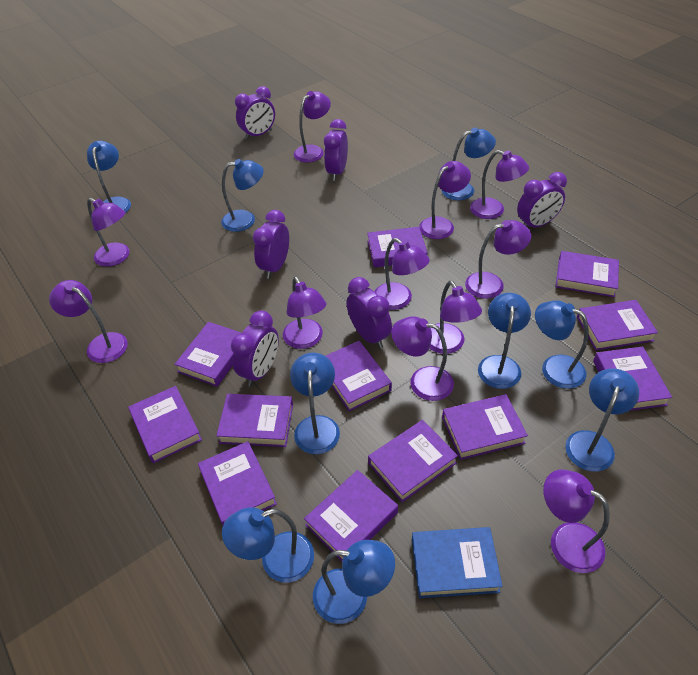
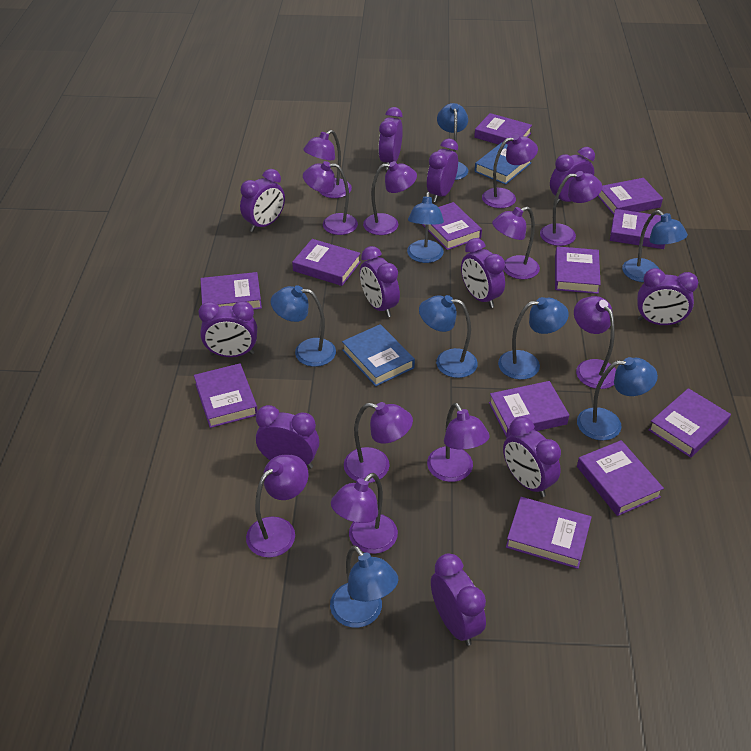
blue book: 1 -> 2
blue lamp: 9 -> 8
purple clock: 6 -> 11

